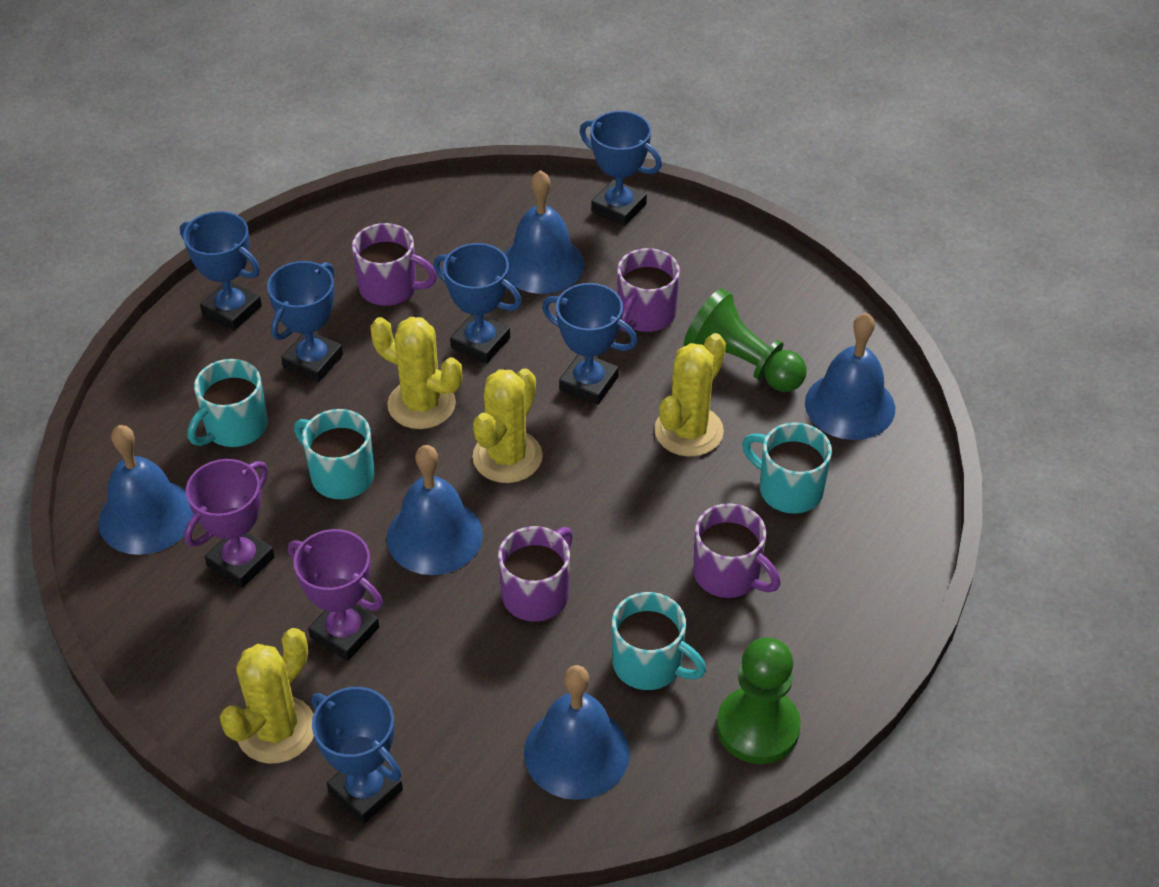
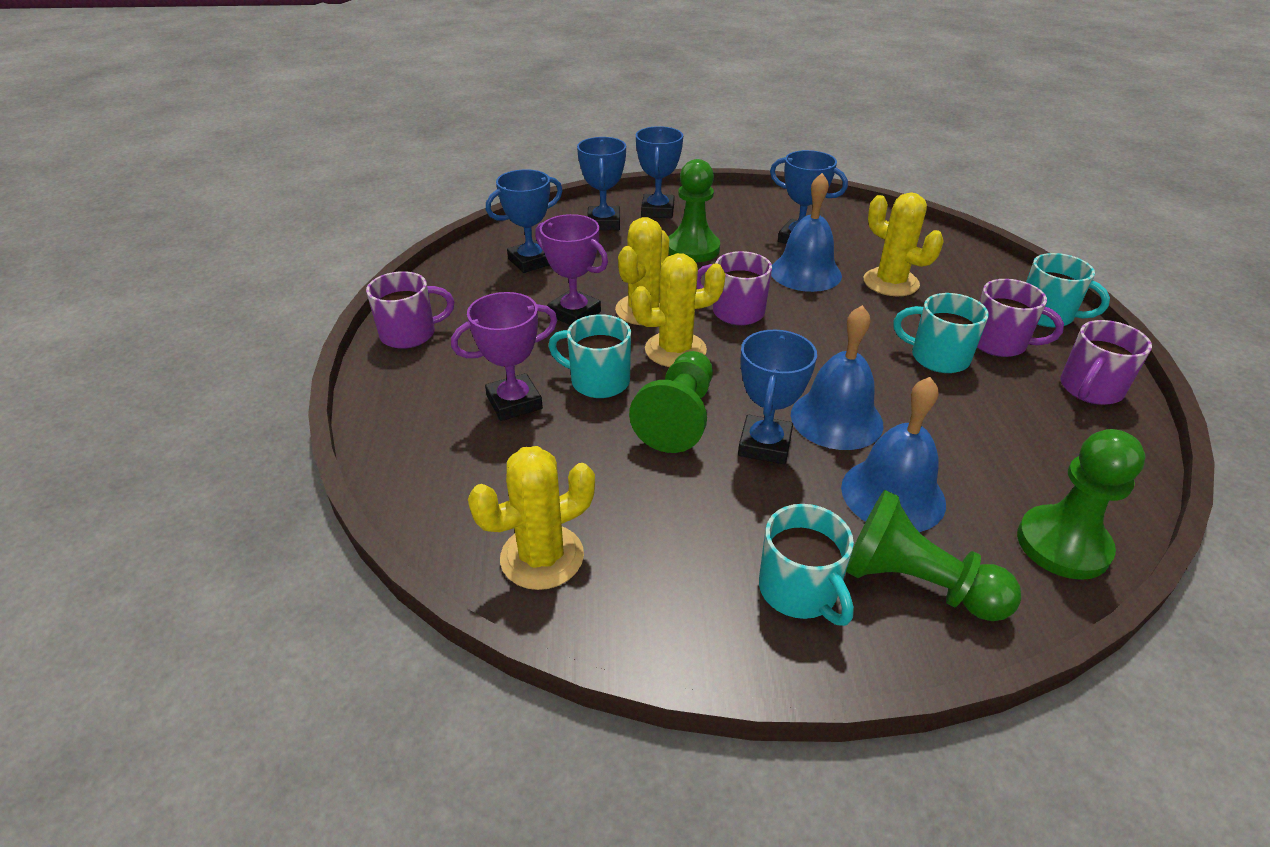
blue bell: 5 -> 3
blue trophy: 6 -> 5
green pawn: 2 -> 4

